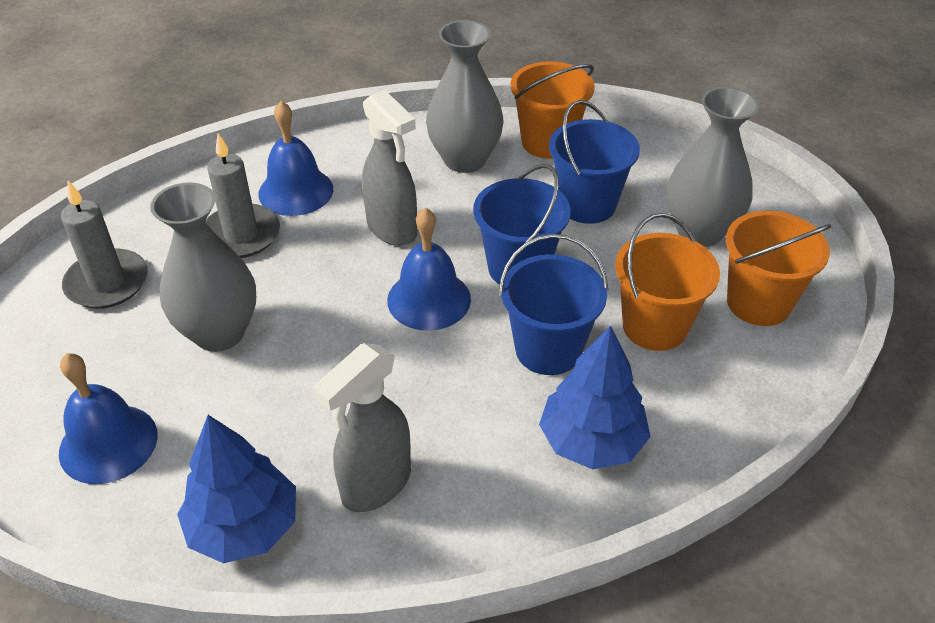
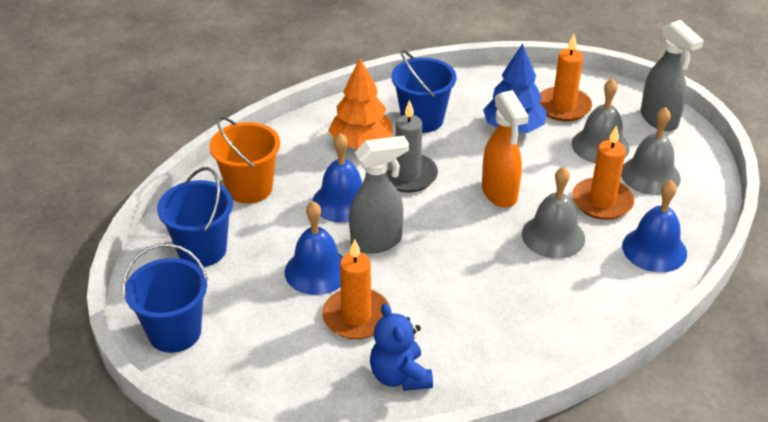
blue teddy bear: 0 -> 1
blue tree: 2 -> 1
grey bell: 0 -> 3
grey candle: 2 -> 1
grey vase: 3 -> 0
orange bucket: 3 -> 1
orange candle: 0 -> 3
orange spray bottle: 0 -> 1
orange tree: 0 -> 1

